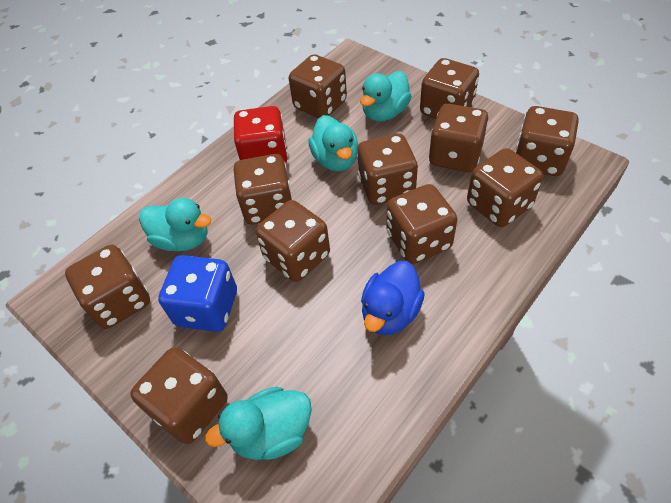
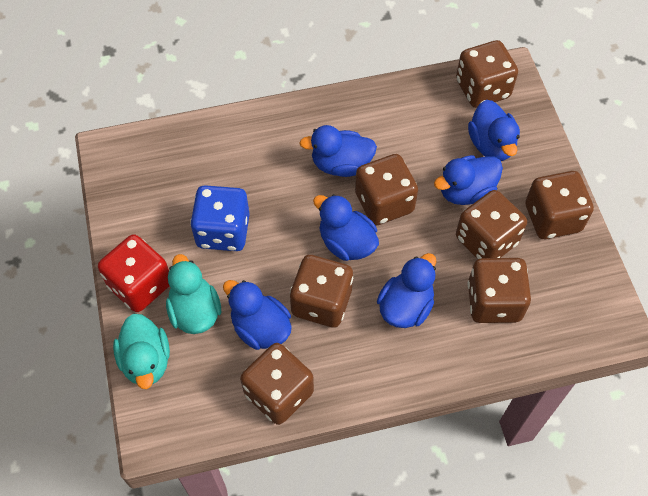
blue duck: 1 -> 6
brown dice: 11 -> 7
turquoise duck: 4 -> 2

